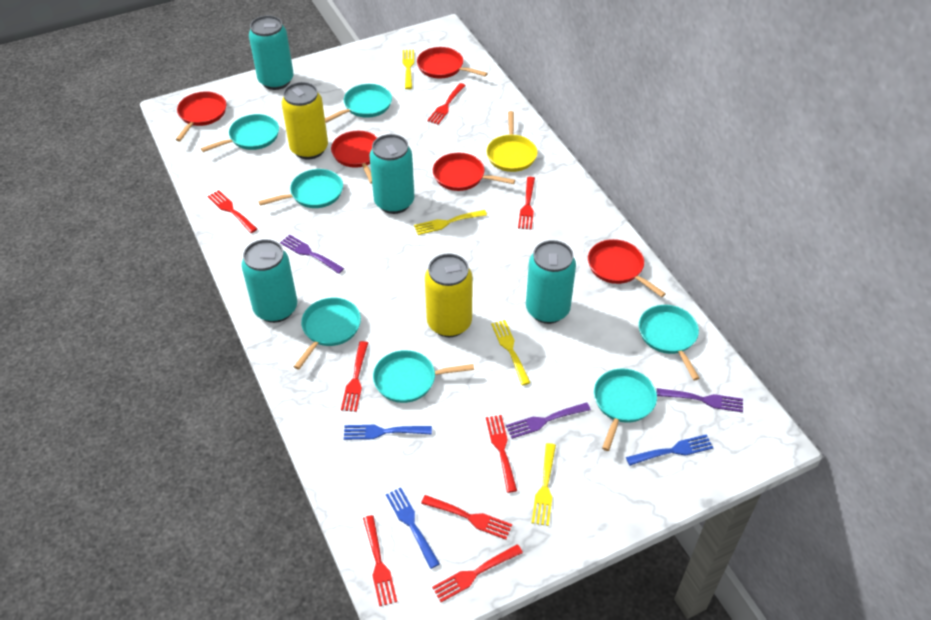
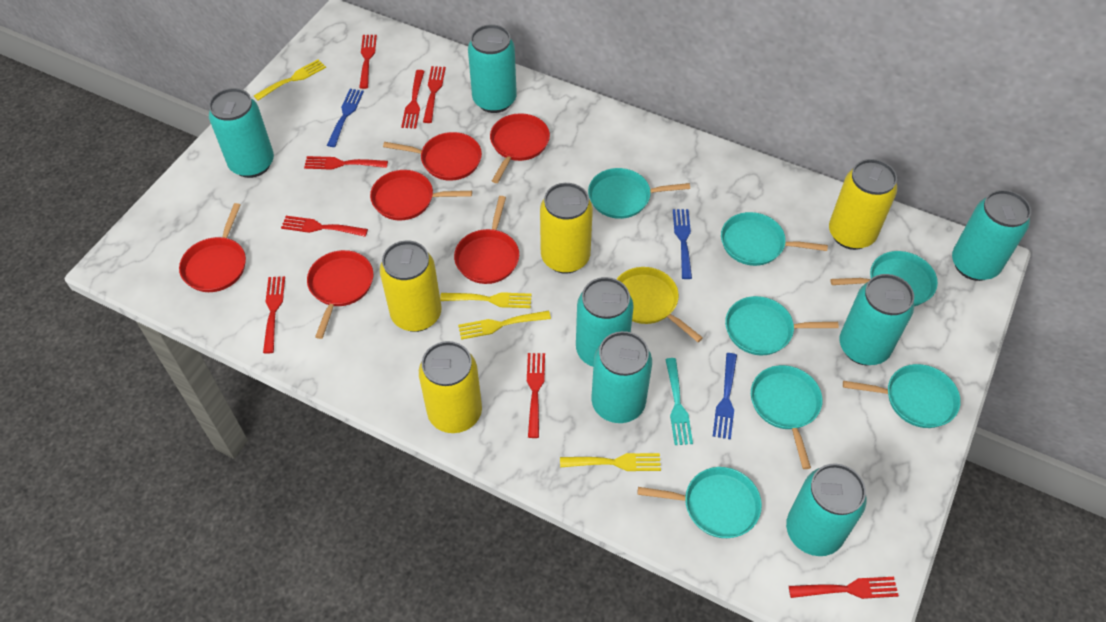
purple fork: 3 -> 0
red pan: 5 -> 6
turquoise can: 4 -> 7
turquoise fork: 0 -> 1
yellow can: 2 -> 4

